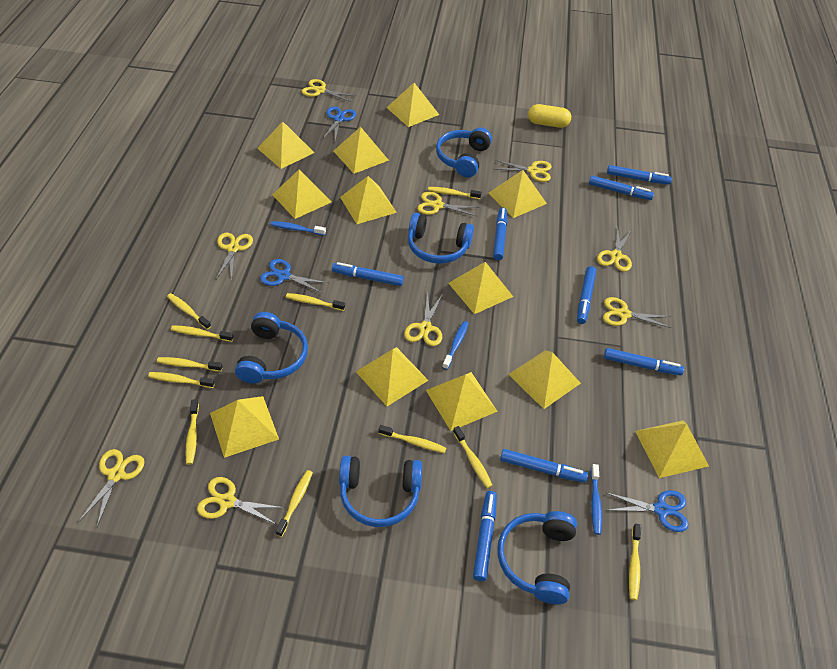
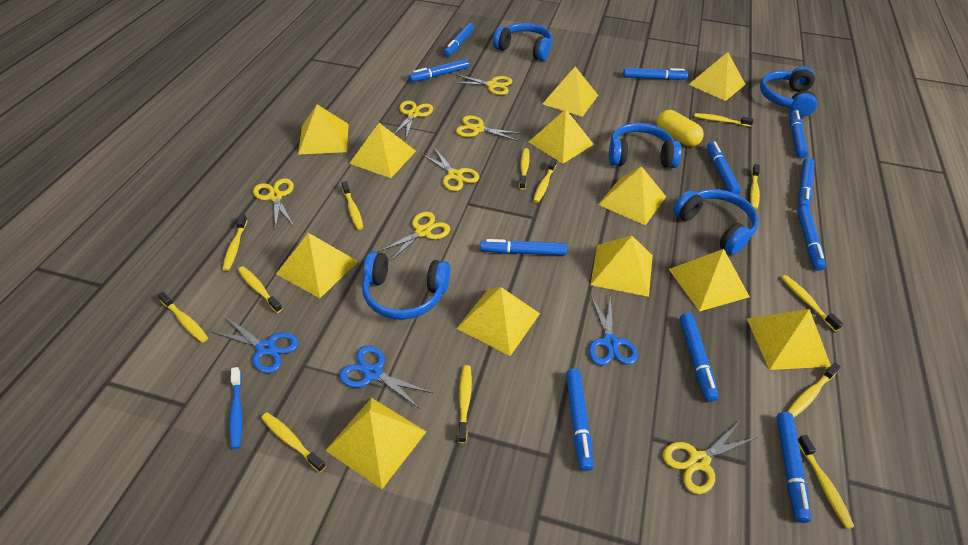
blue marker: 8 -> 11
blue toothbrush: 3 -> 1
yellow scissors: 9 -> 7
yellow toothbrush: 11 -> 13

